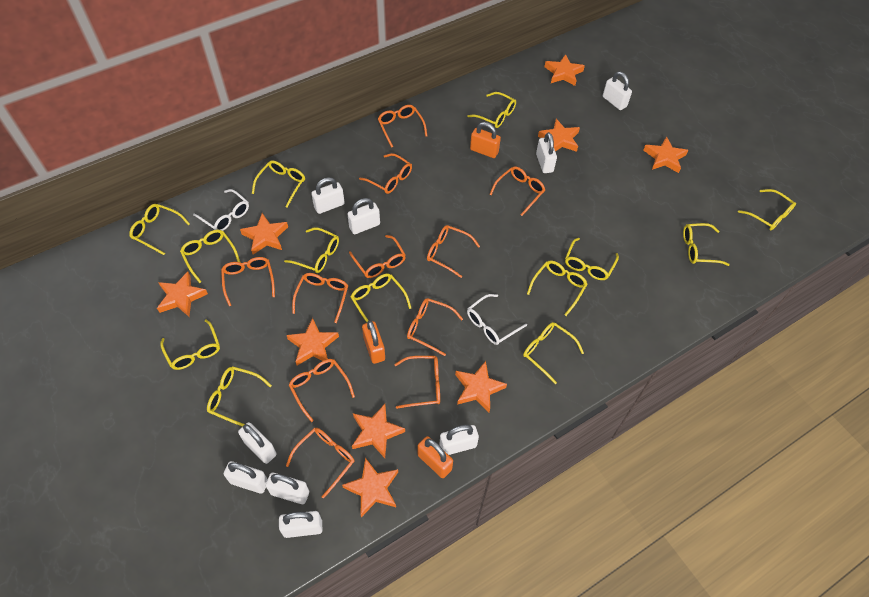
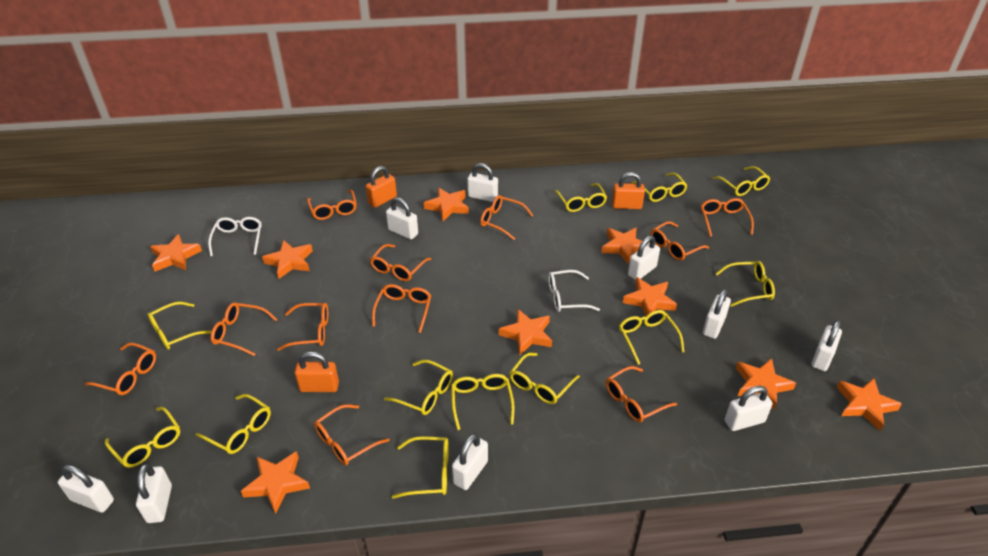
yellow glasses: 13 -> 12

